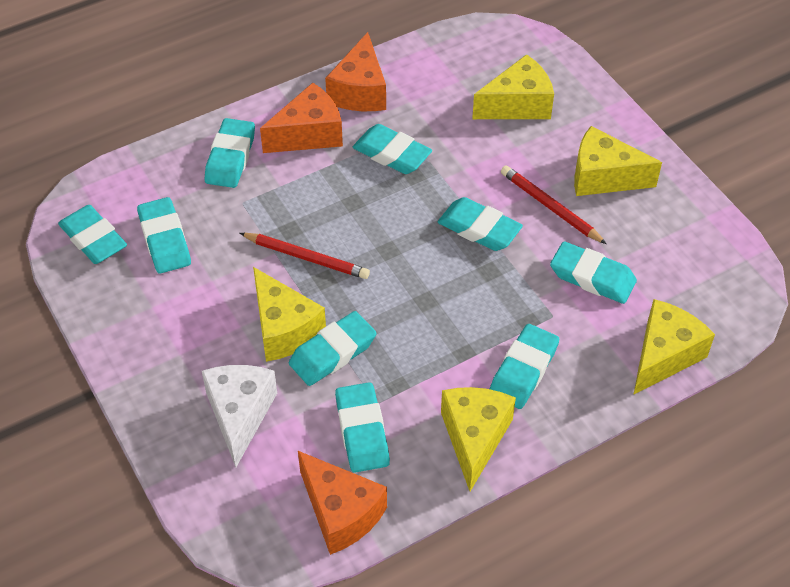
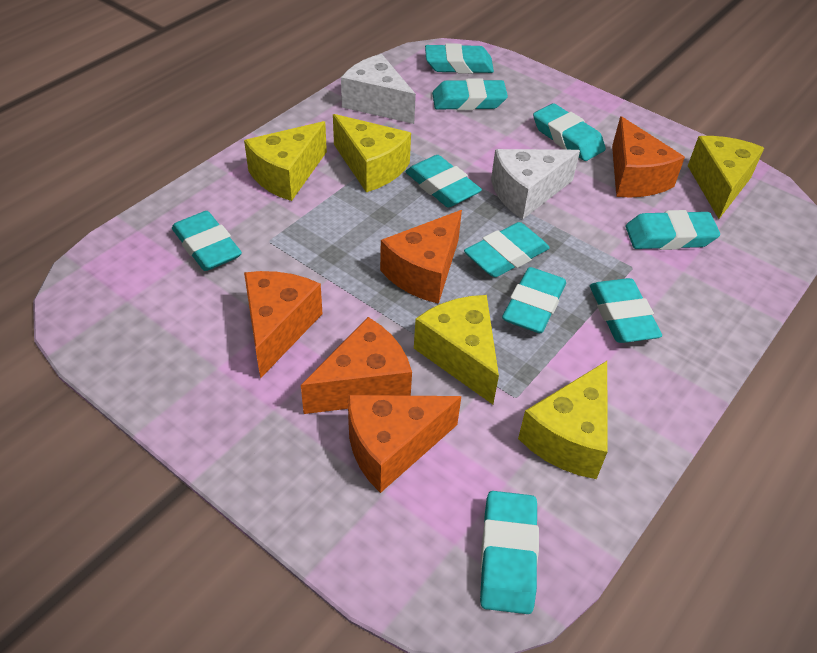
orange cheese: 3 -> 5
red pencil: 2 -> 0
turquoise eraser: 9 -> 10
white cheese: 1 -> 2

